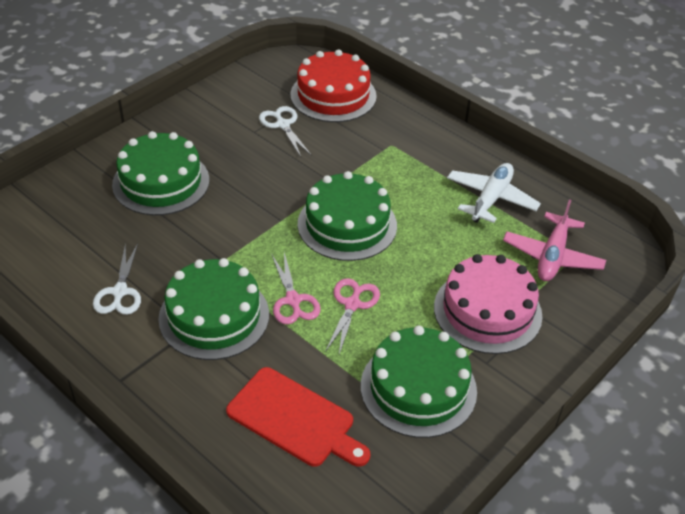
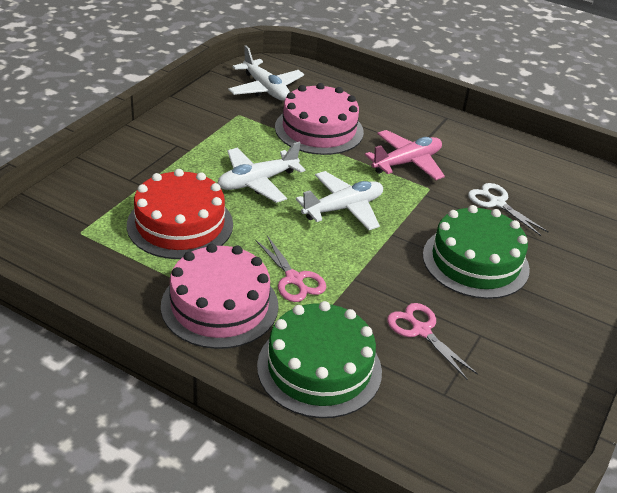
green cake: 4 -> 2
pink cake: 1 -> 2
red cutting board: 1 -> 0
white plane: 1 -> 3
white scissors: 2 -> 1

